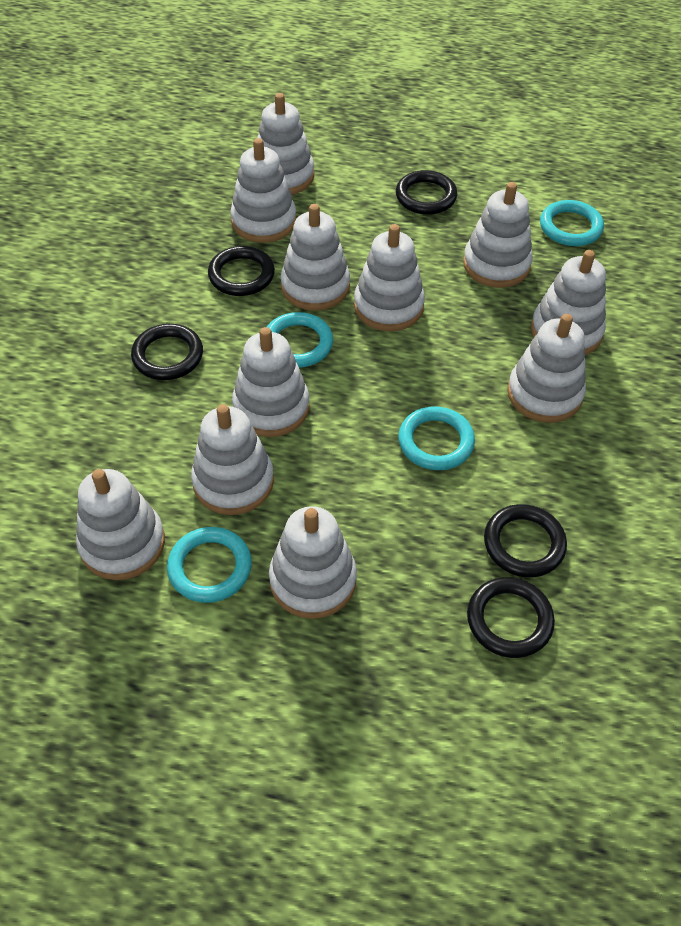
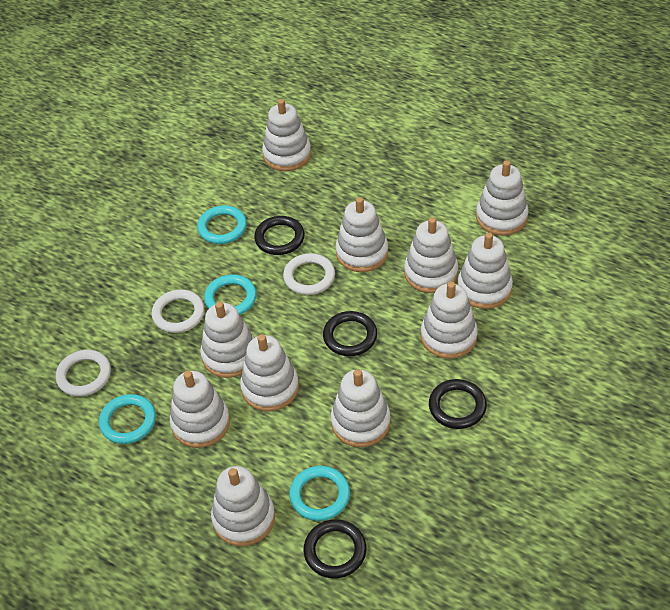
black ring: 5 -> 4
white ring: 0 -> 3

